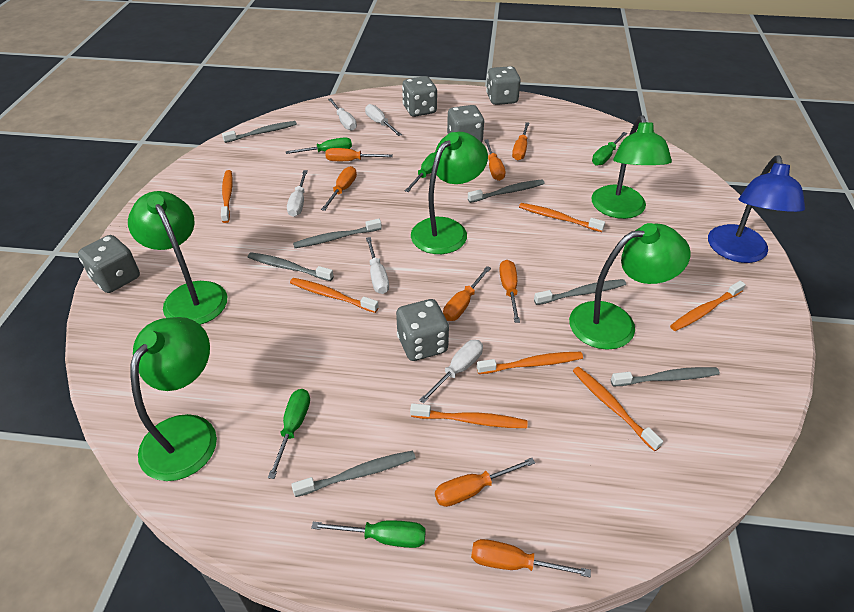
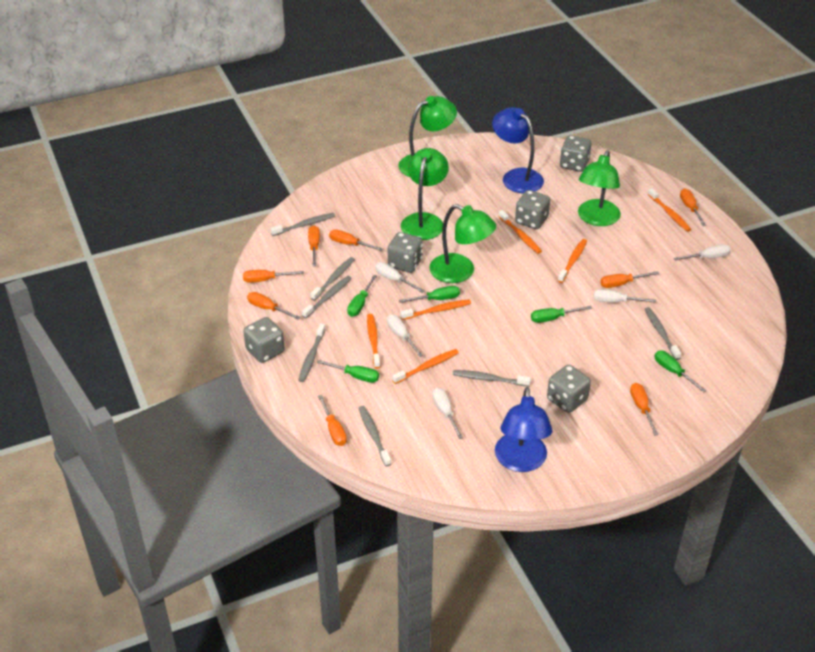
blue lamp: 1 -> 2
green lamp: 5 -> 4
orange toothbrush: 7 -> 6

